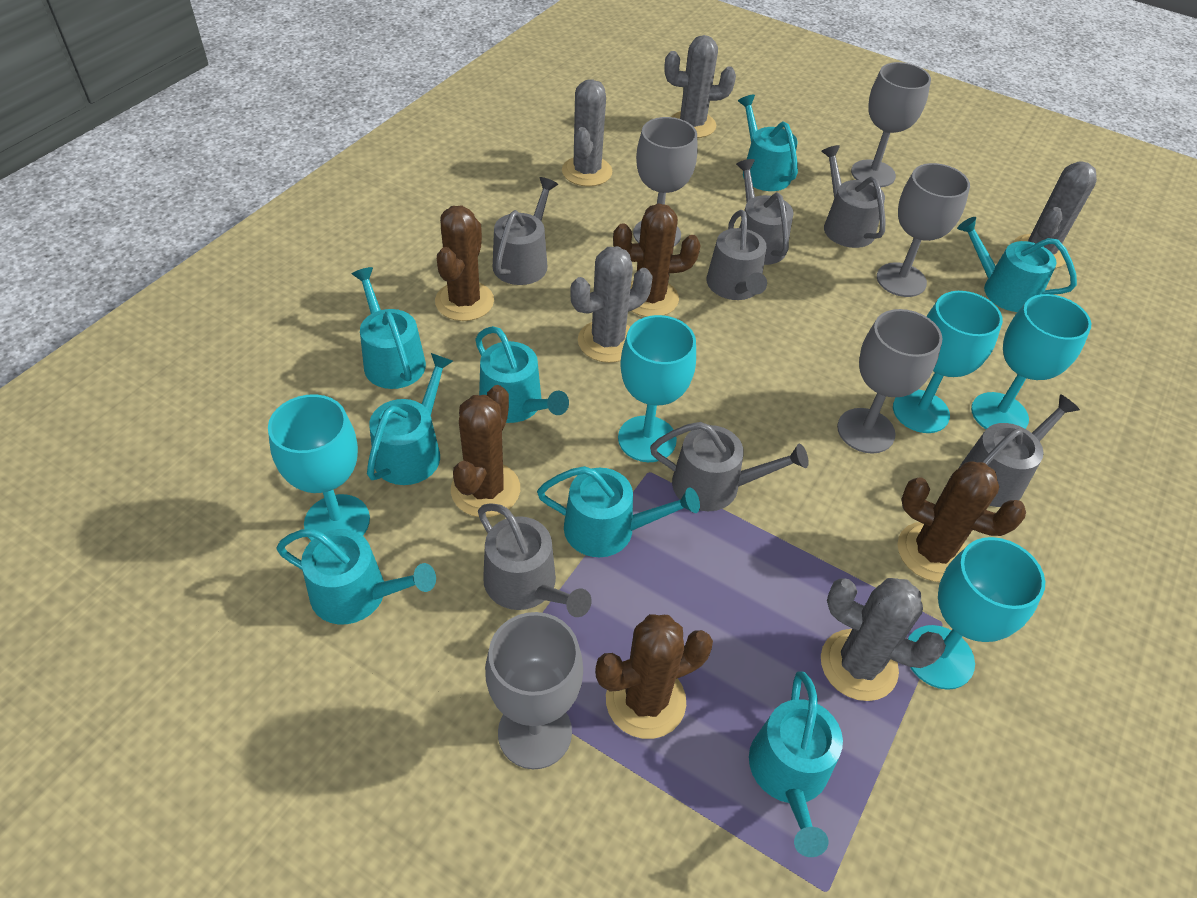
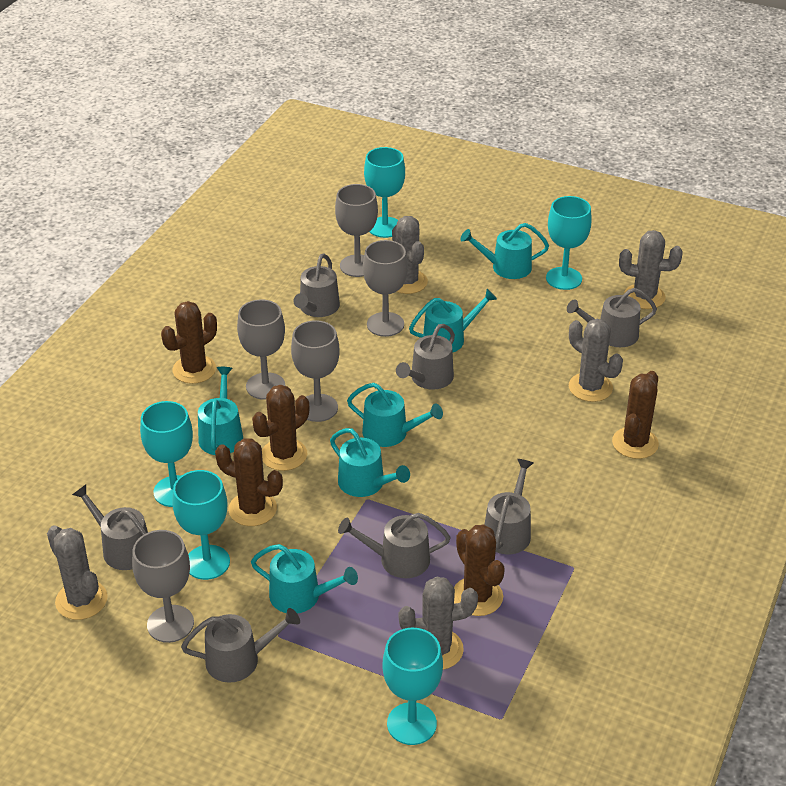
turquoise watering can: 8 -> 6

